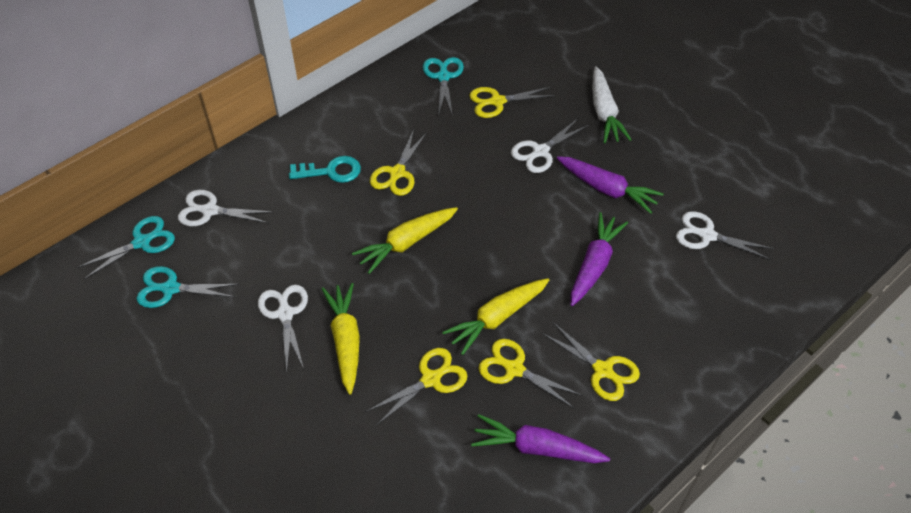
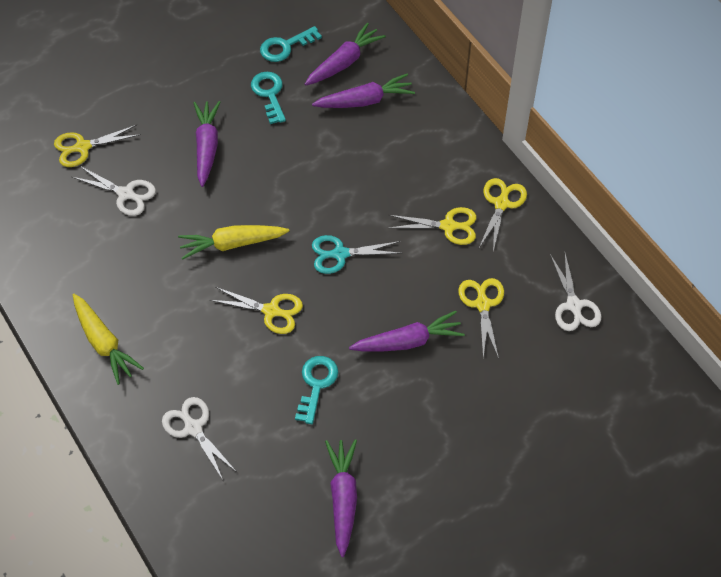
purple carrot: 3 -> 5
turquoise key: 1 -> 3
turquoise scissors: 3 -> 1
white carrot: 1 -> 0
white scissors: 4 -> 3
yellow carrot: 3 -> 2

